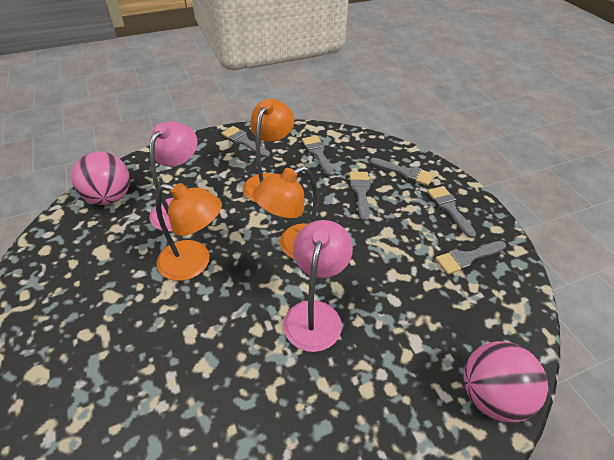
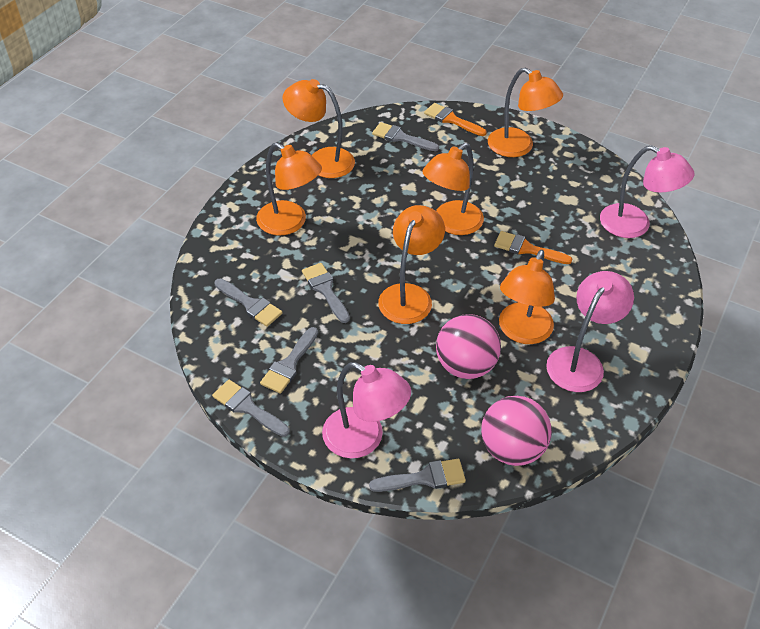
orange brush: 0 -> 2
orange lamp: 3 -> 6
pink lamp: 2 -> 3

